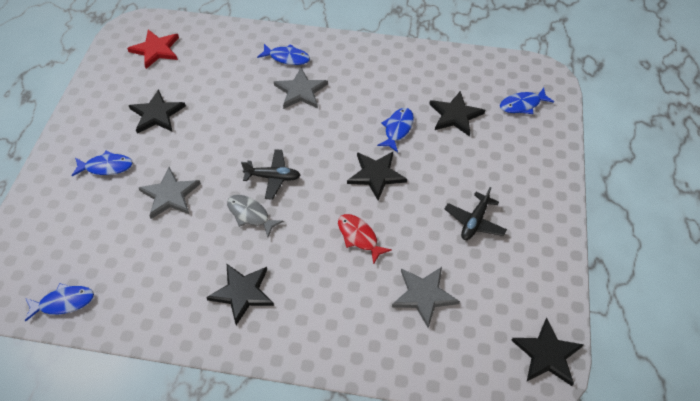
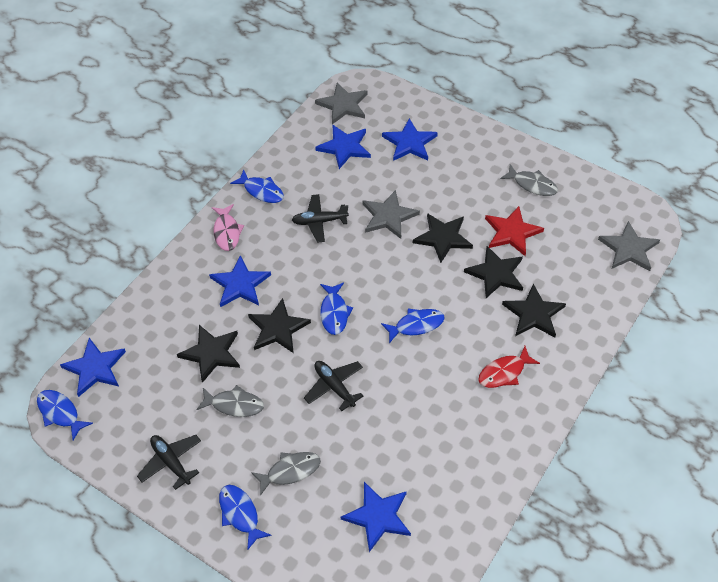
black plane: 2 -> 3
blue star: 0 -> 5
grey fish: 1 -> 3
pink fish: 0 -> 1

